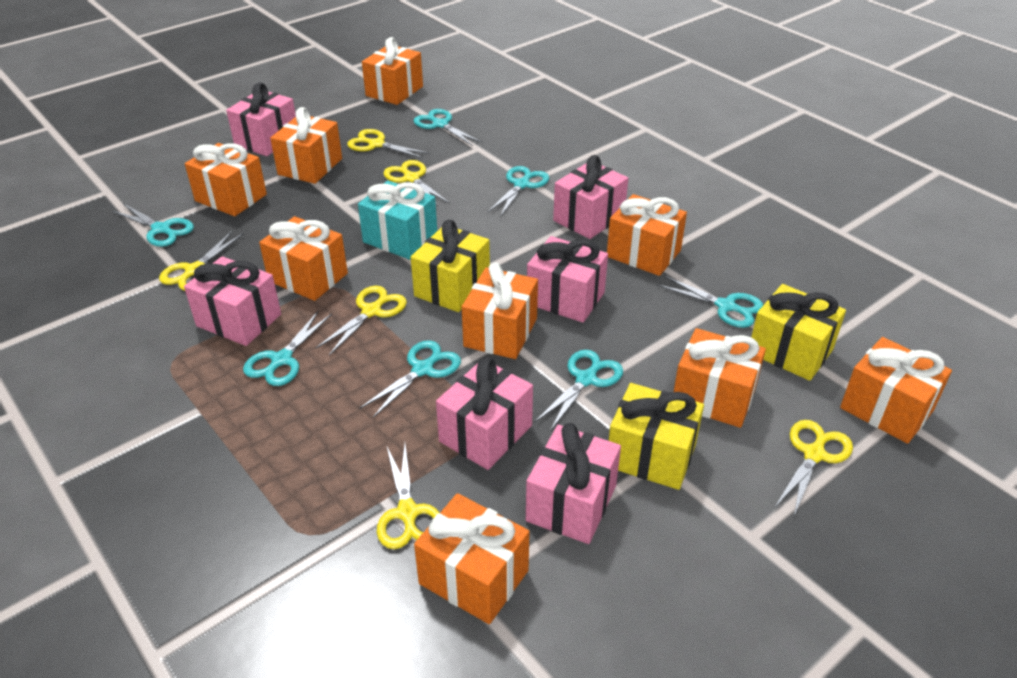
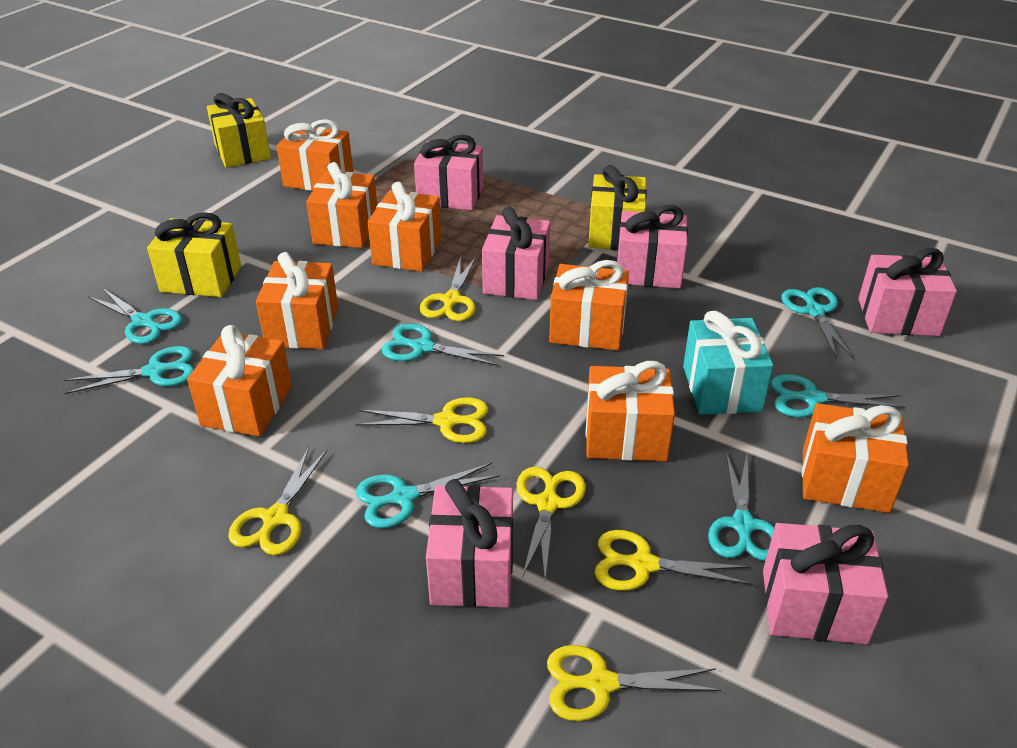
orange gift: 9 -> 8

